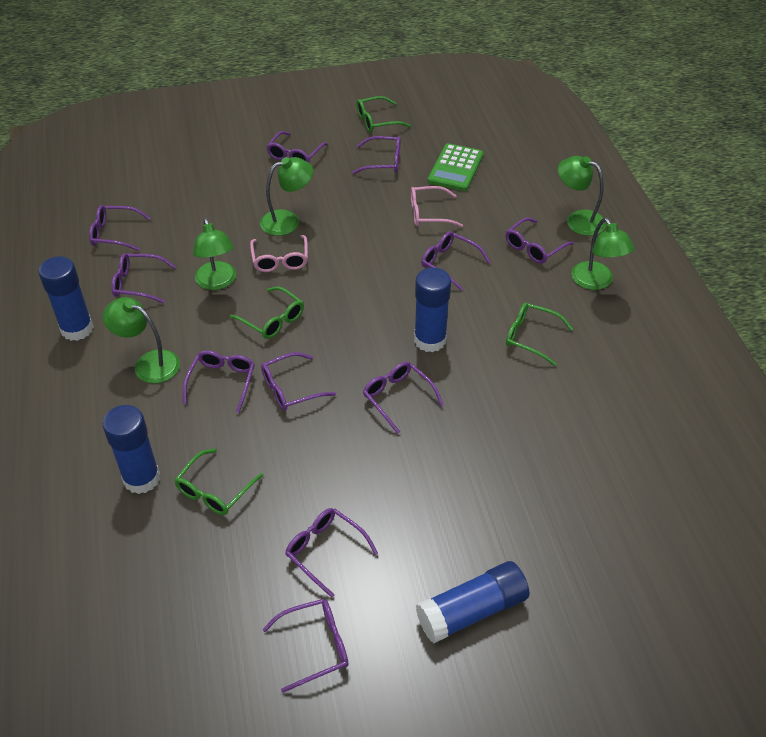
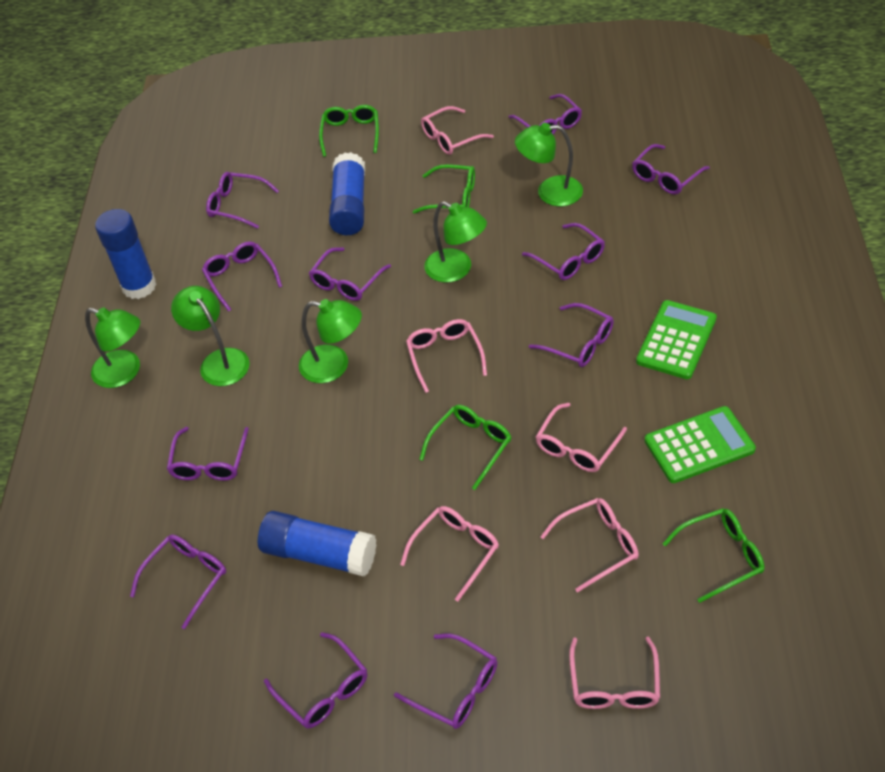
blue glue stick: 4 -> 3
green calculator: 1 -> 2
pink glasses: 2 -> 6

